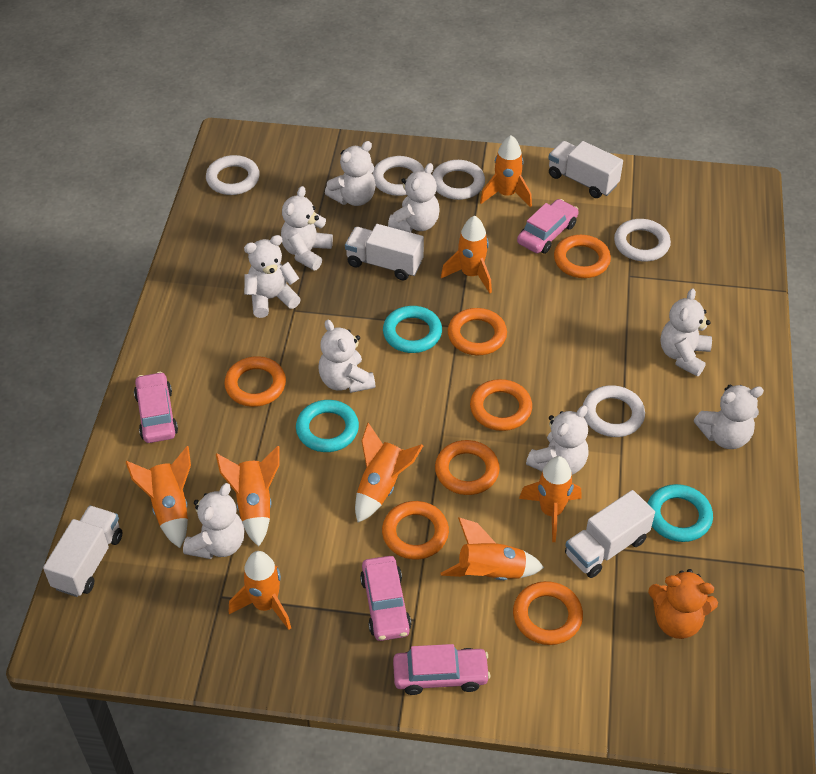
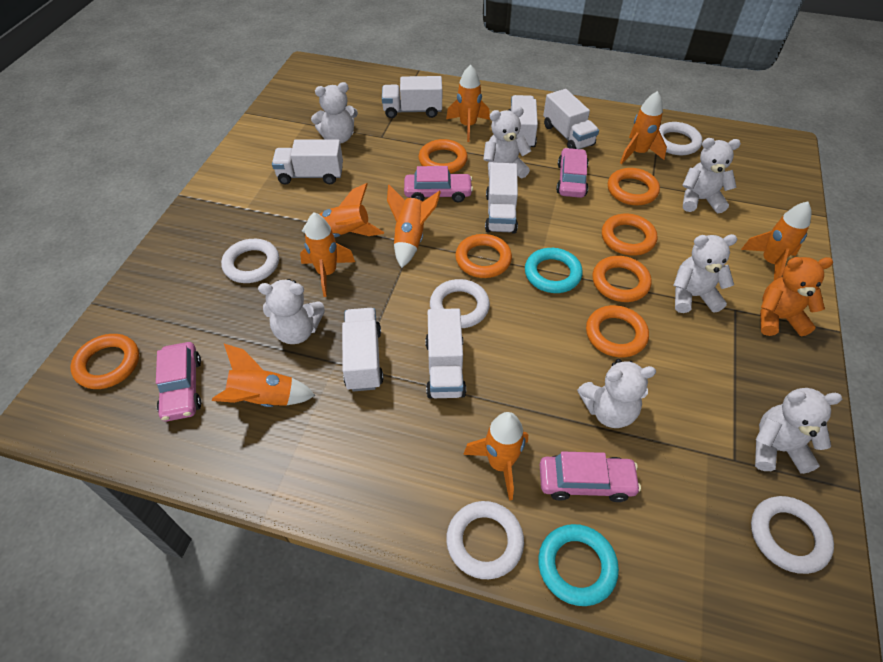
turquoise ring: 3 -> 2
white teddy bear: 9 -> 7
white truck: 4 -> 7

